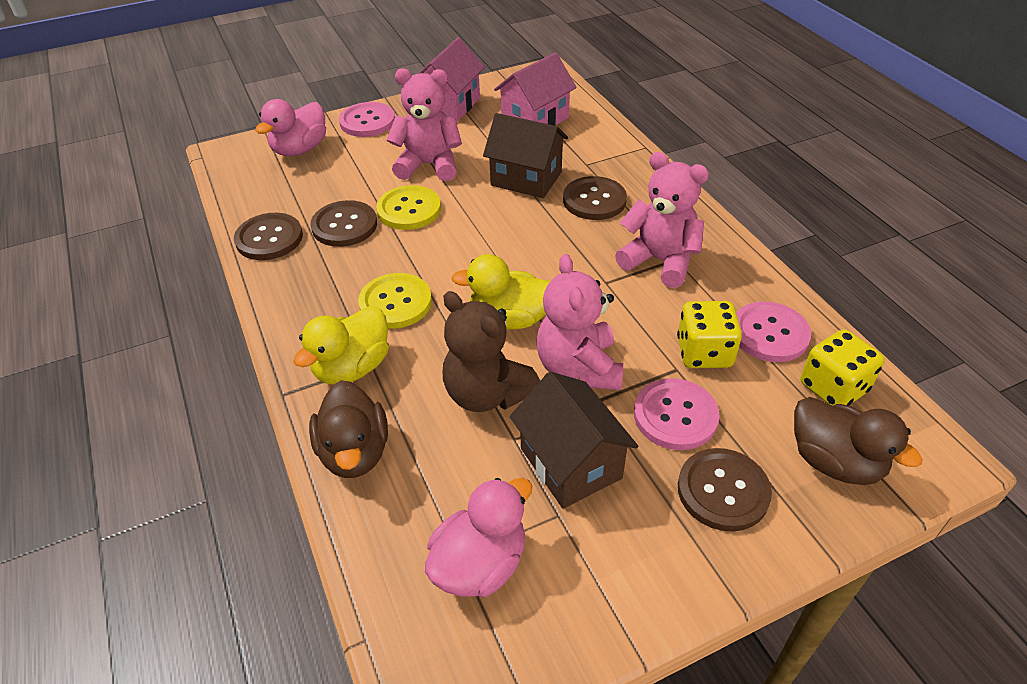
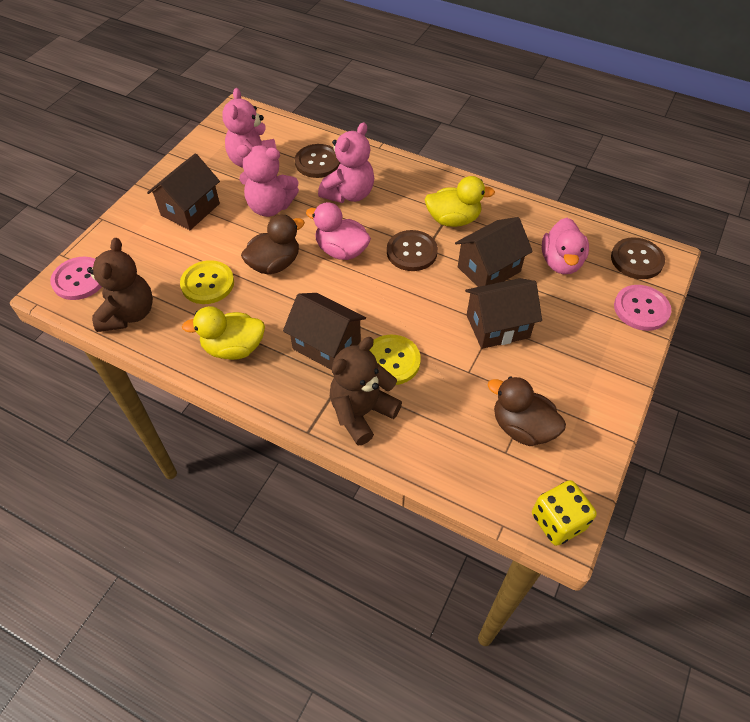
brown button: 4 -> 3
brown house: 2 -> 4
brown teddy bear: 1 -> 2
pink button: 3 -> 2
pink house: 2 -> 0
yellow dice: 2 -> 1

